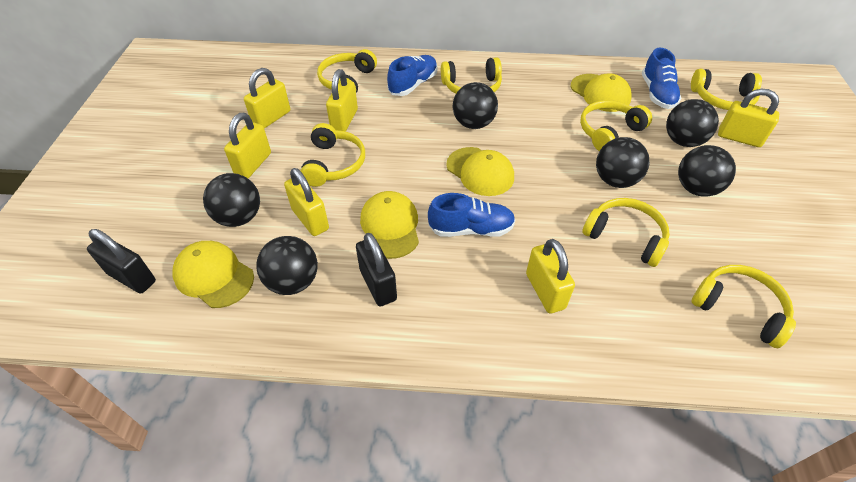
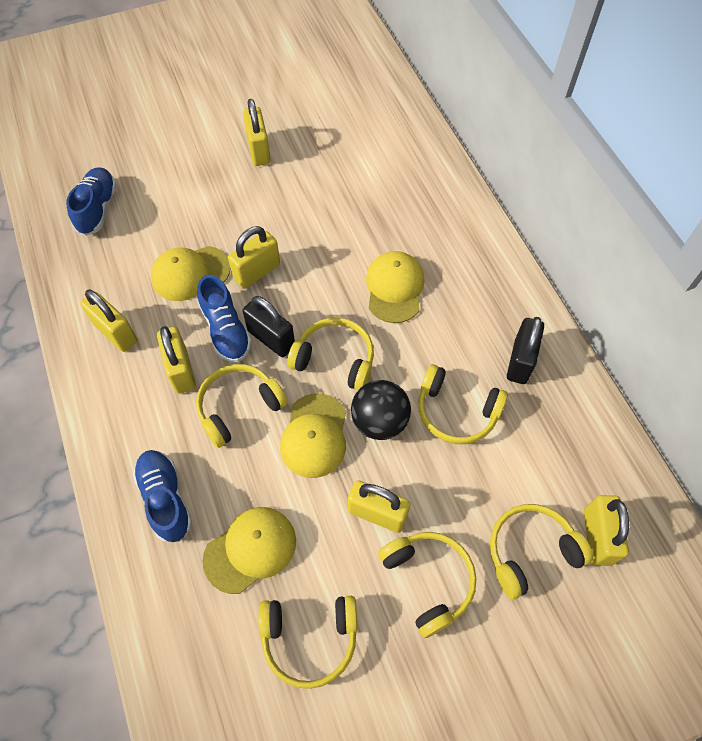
black ball: 6 -> 1
yellow headphones: 7 -> 6

